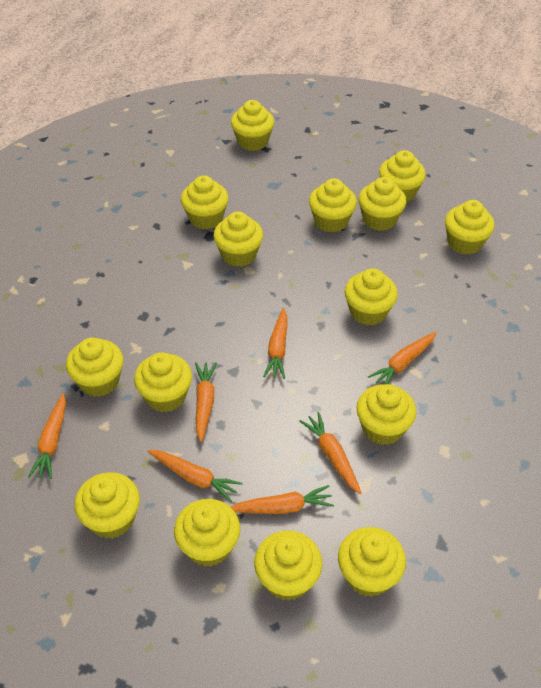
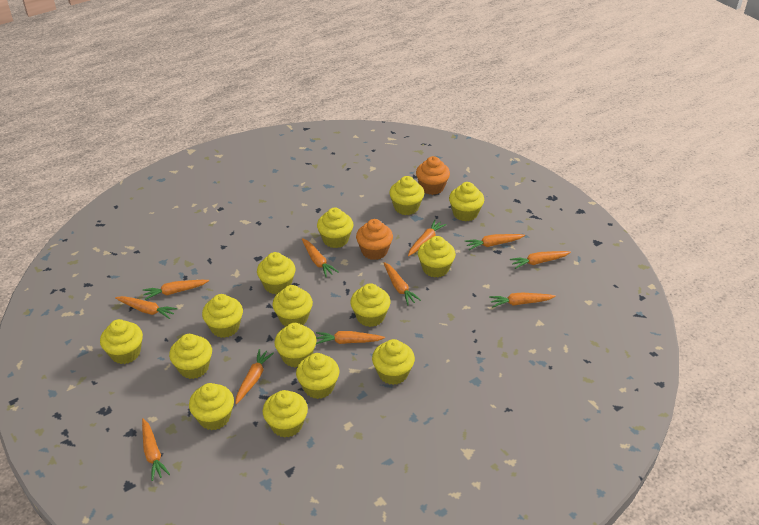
orange carrot: 7 -> 11
orange cupcake: 0 -> 2

